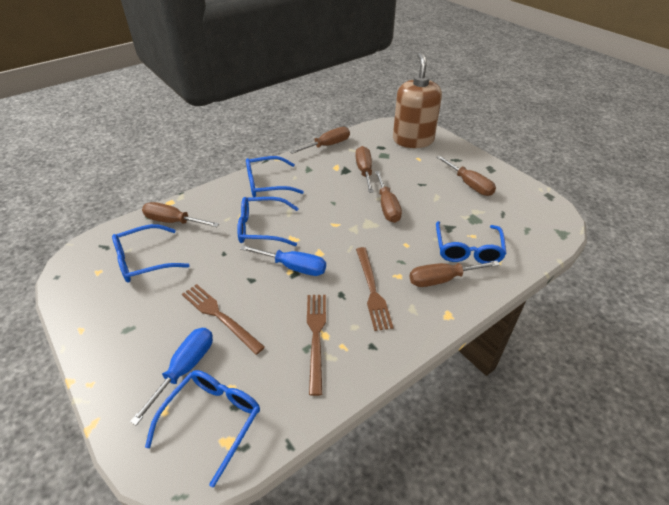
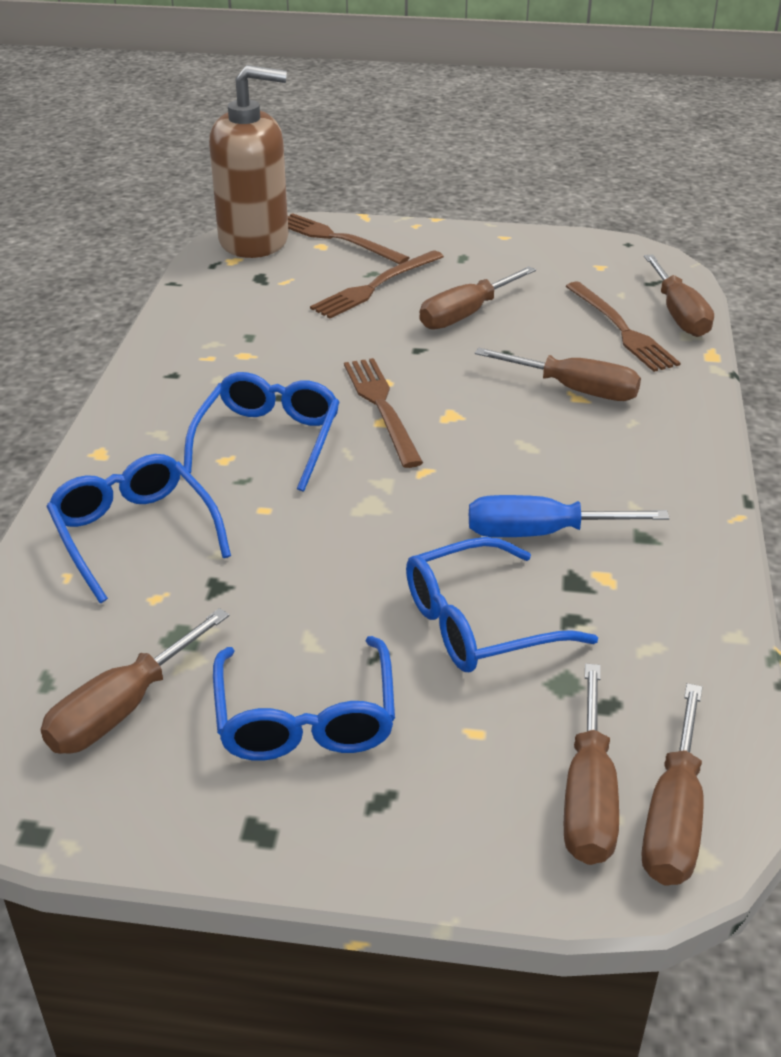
blue glasses: 5 -> 4
blue screwdriver: 2 -> 1
brown fork: 3 -> 4

